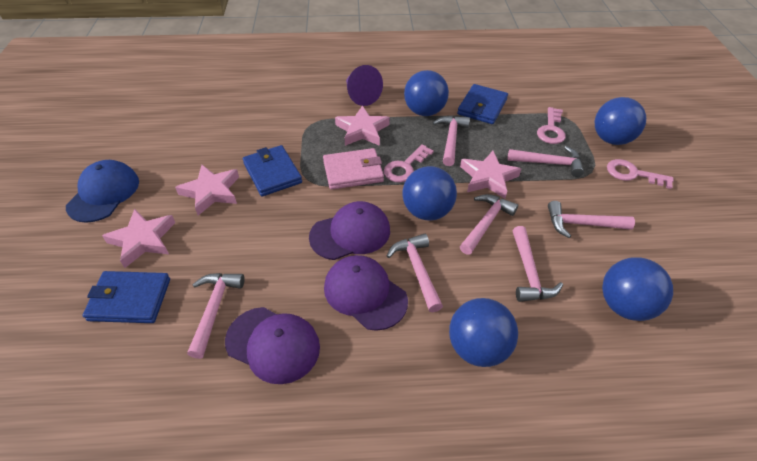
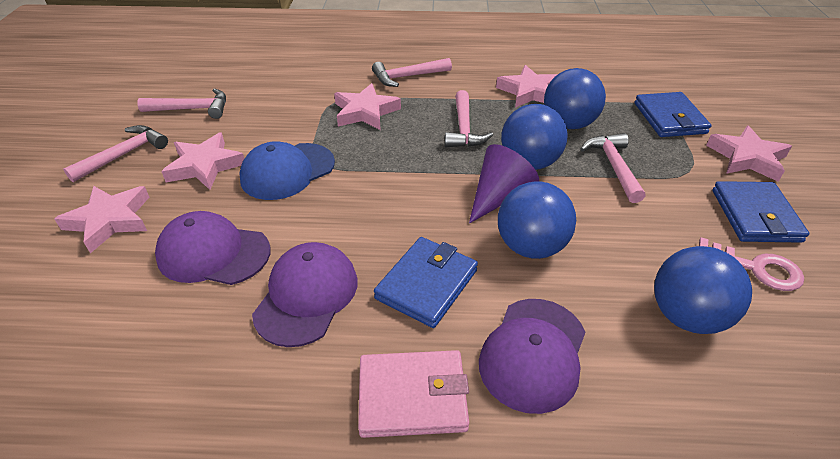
blue ball: 5 -> 4
pink hammer: 7 -> 5
pink key: 3 -> 1
pink star: 4 -> 5

